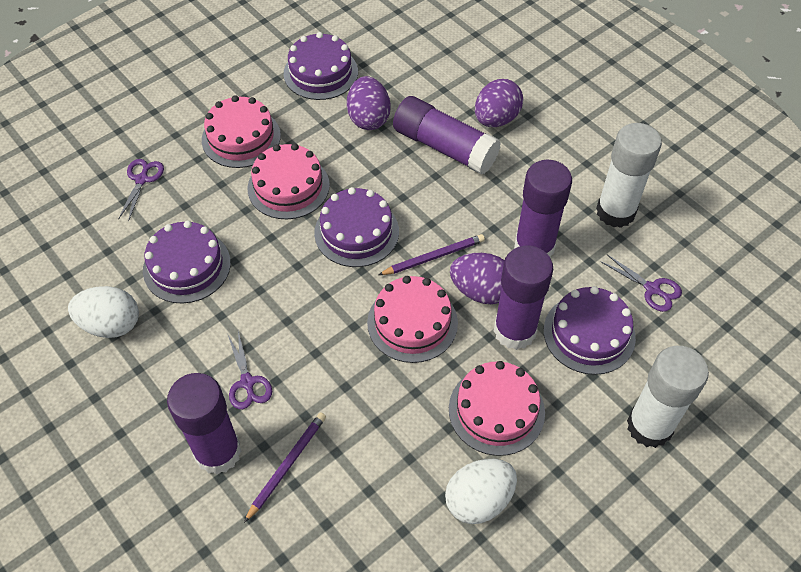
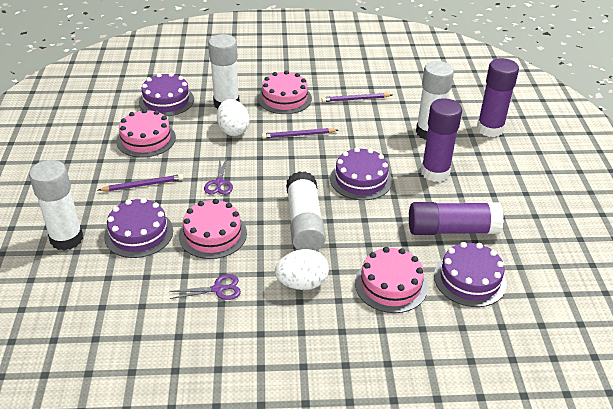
purple egg: 3 -> 0
purple glue stick: 4 -> 3
purple pencil: 2 -> 3
purple scissors: 3 -> 2
white glue stick: 2 -> 4

